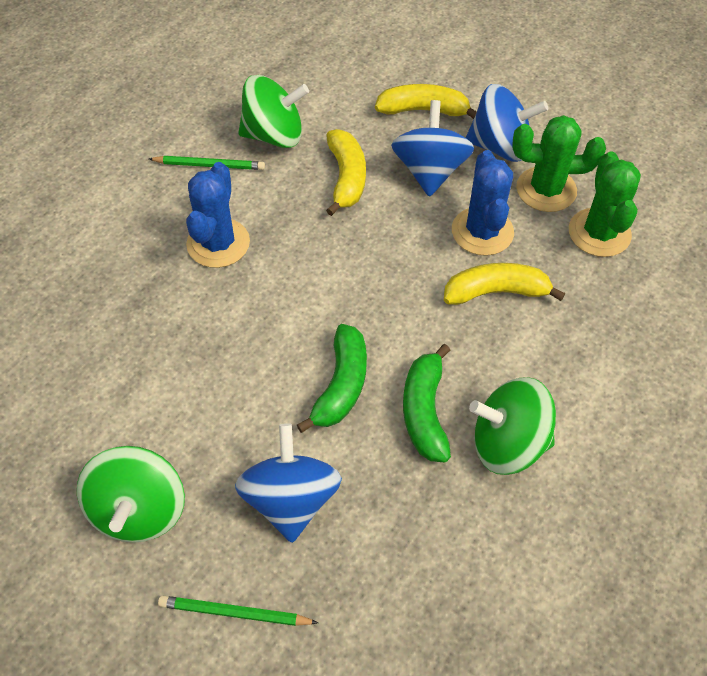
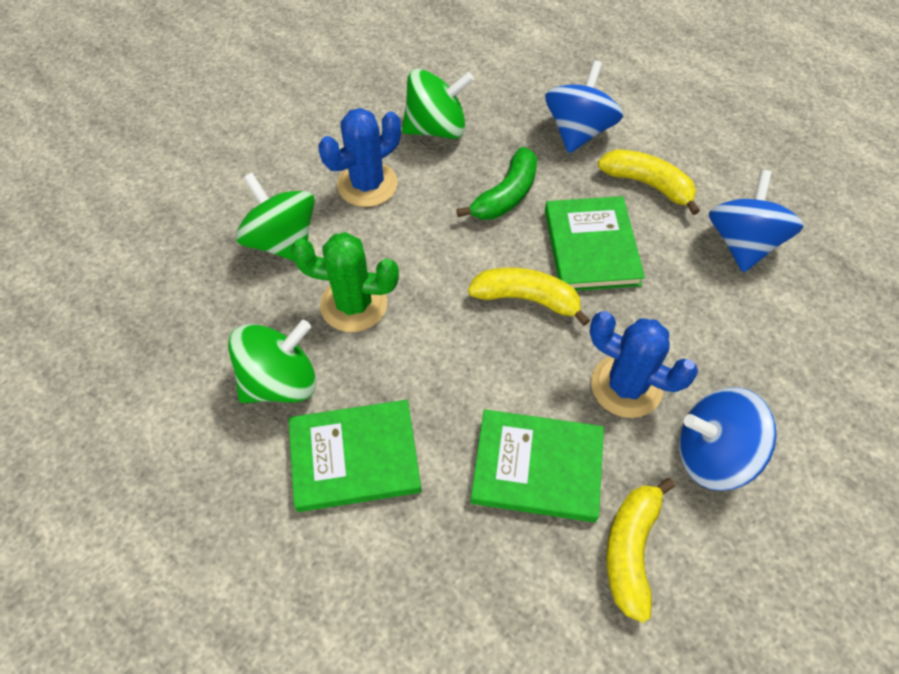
green banana: 2 -> 1
green book: 0 -> 3
green cactus: 2 -> 1
green pencil: 2 -> 0

